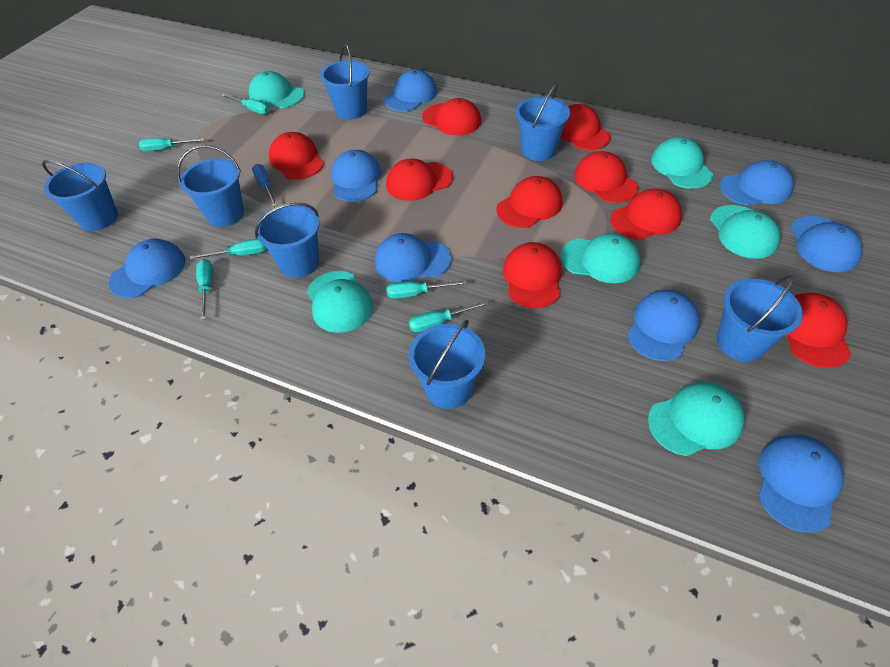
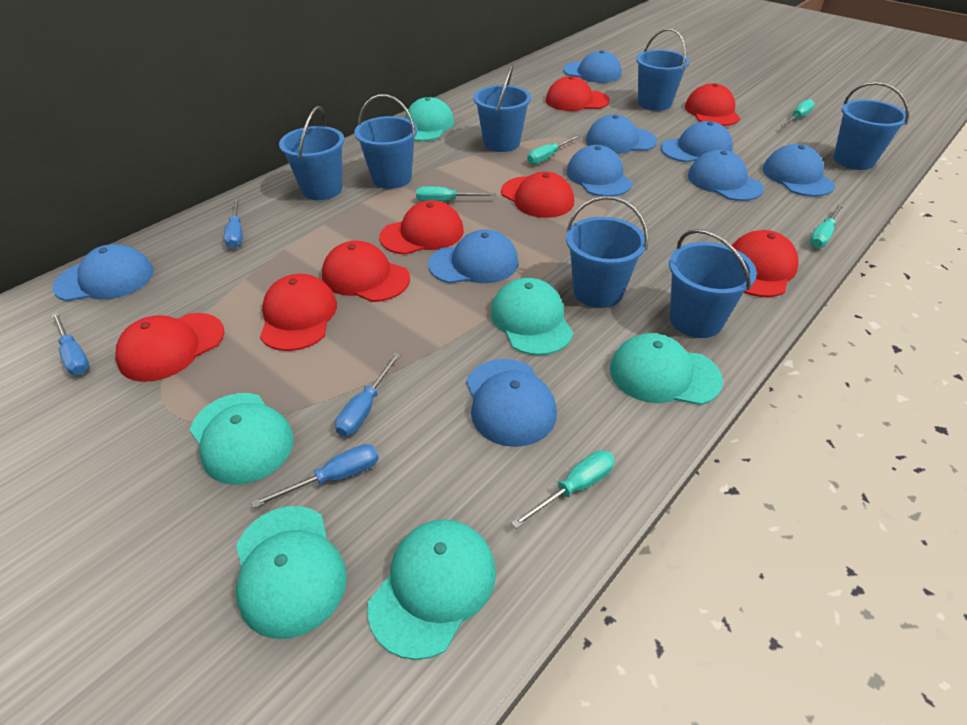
blue cap: 8 -> 9
blue screwdriver: 1 -> 4
red cap: 9 -> 8
turquoise screwdriver: 6 -> 5

